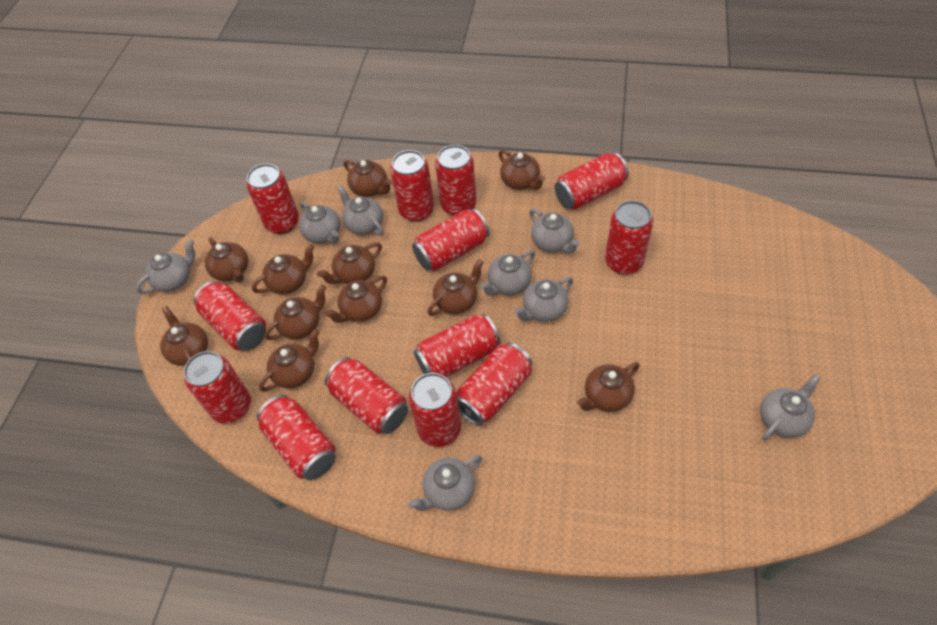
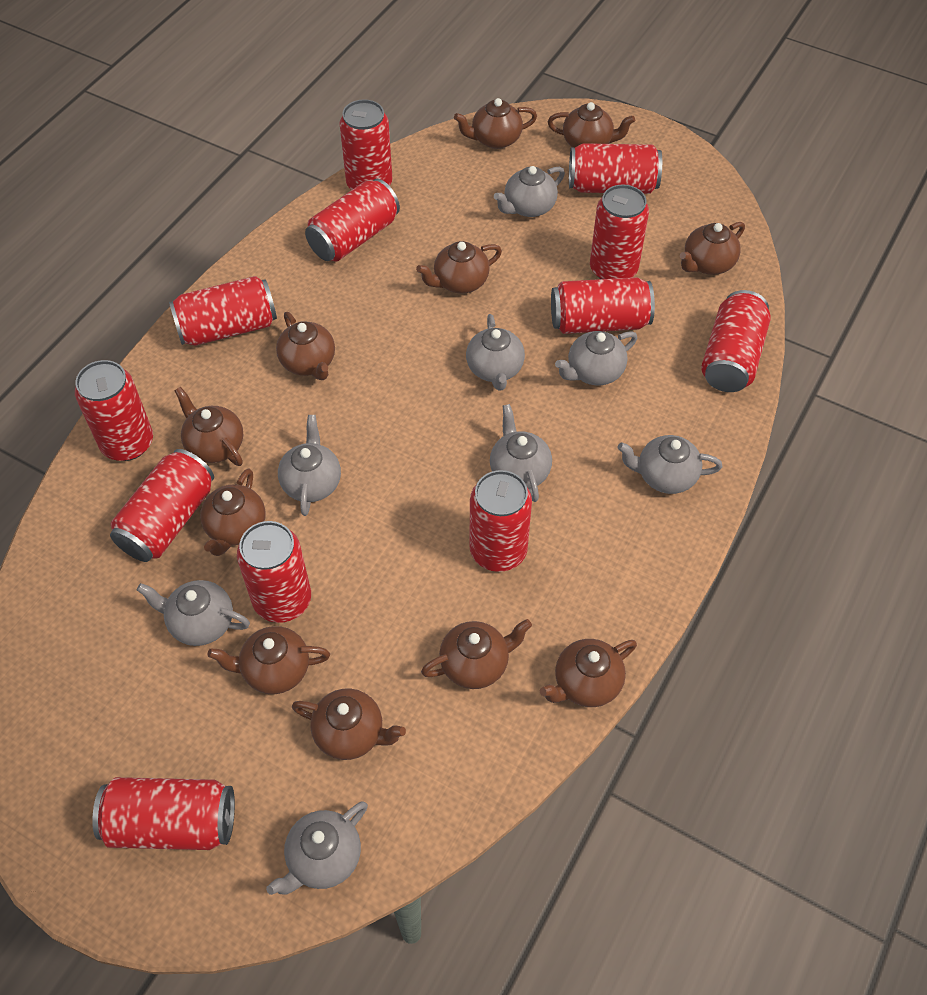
red can: 13 -> 12

